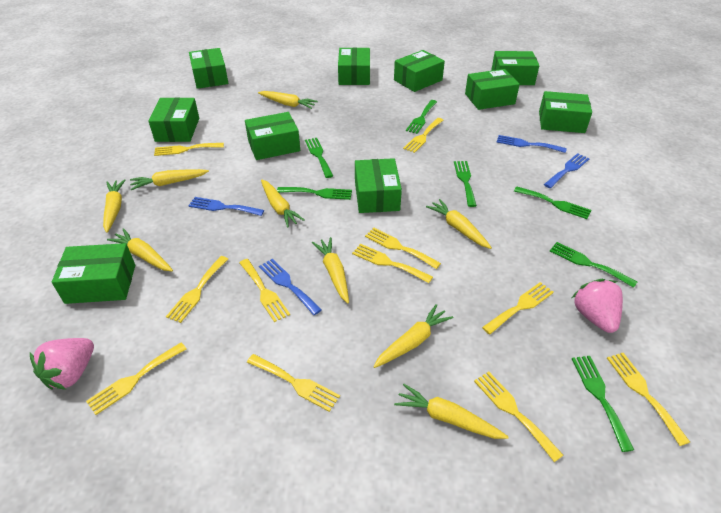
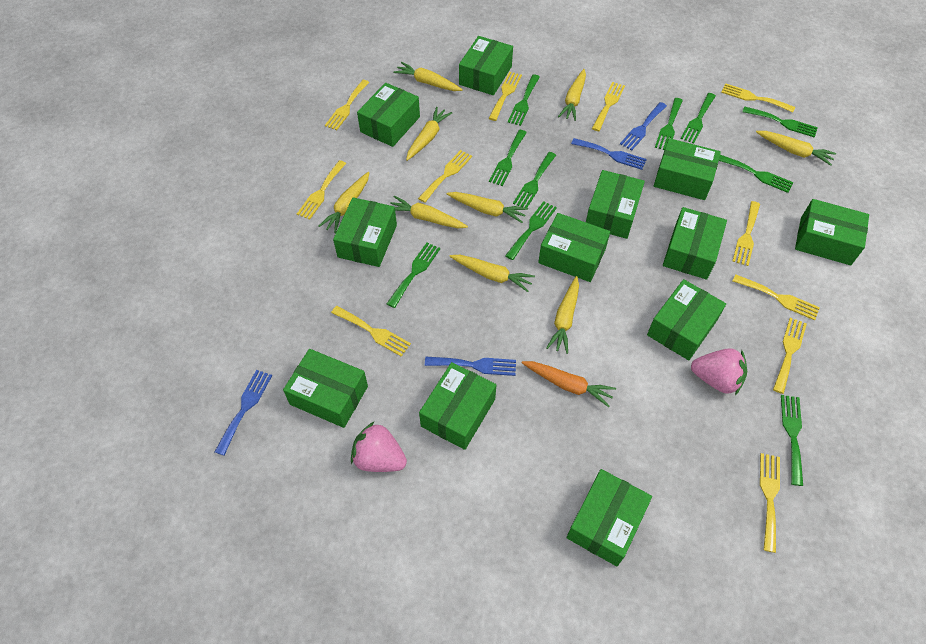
green box: 10 -> 12
green fork: 7 -> 10
orange carrot: 0 -> 1

